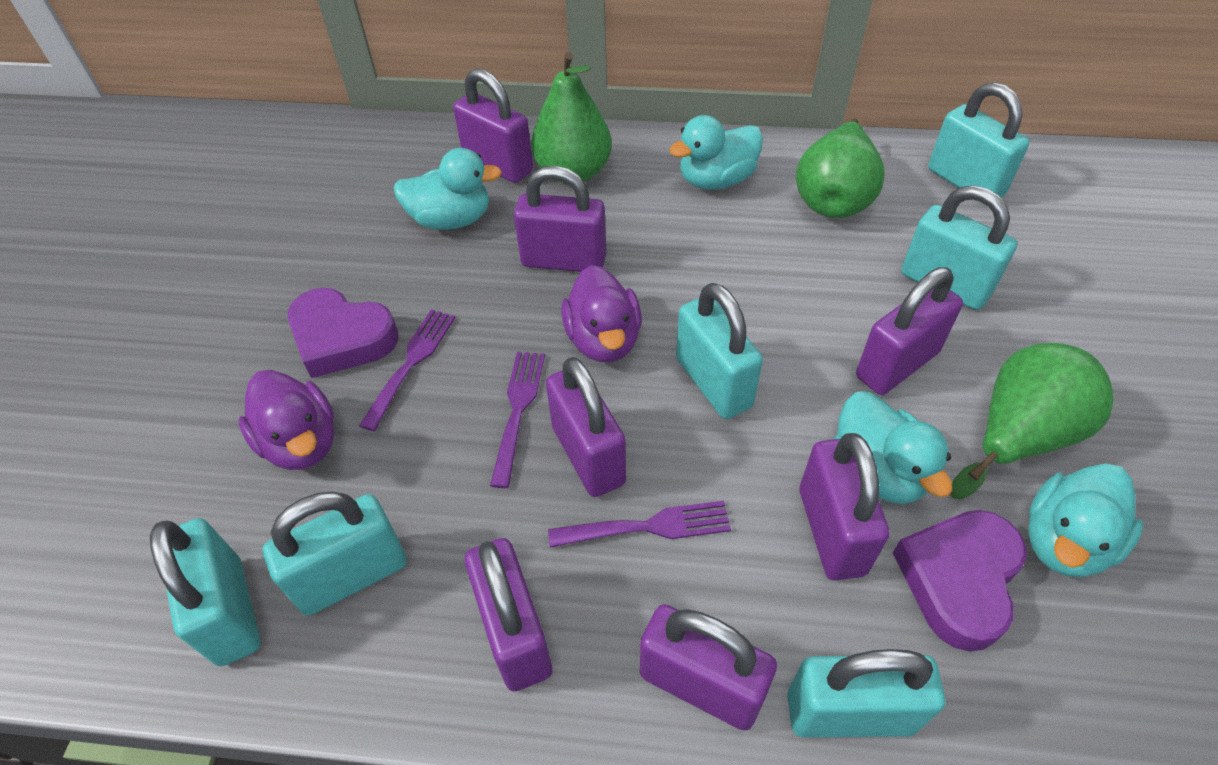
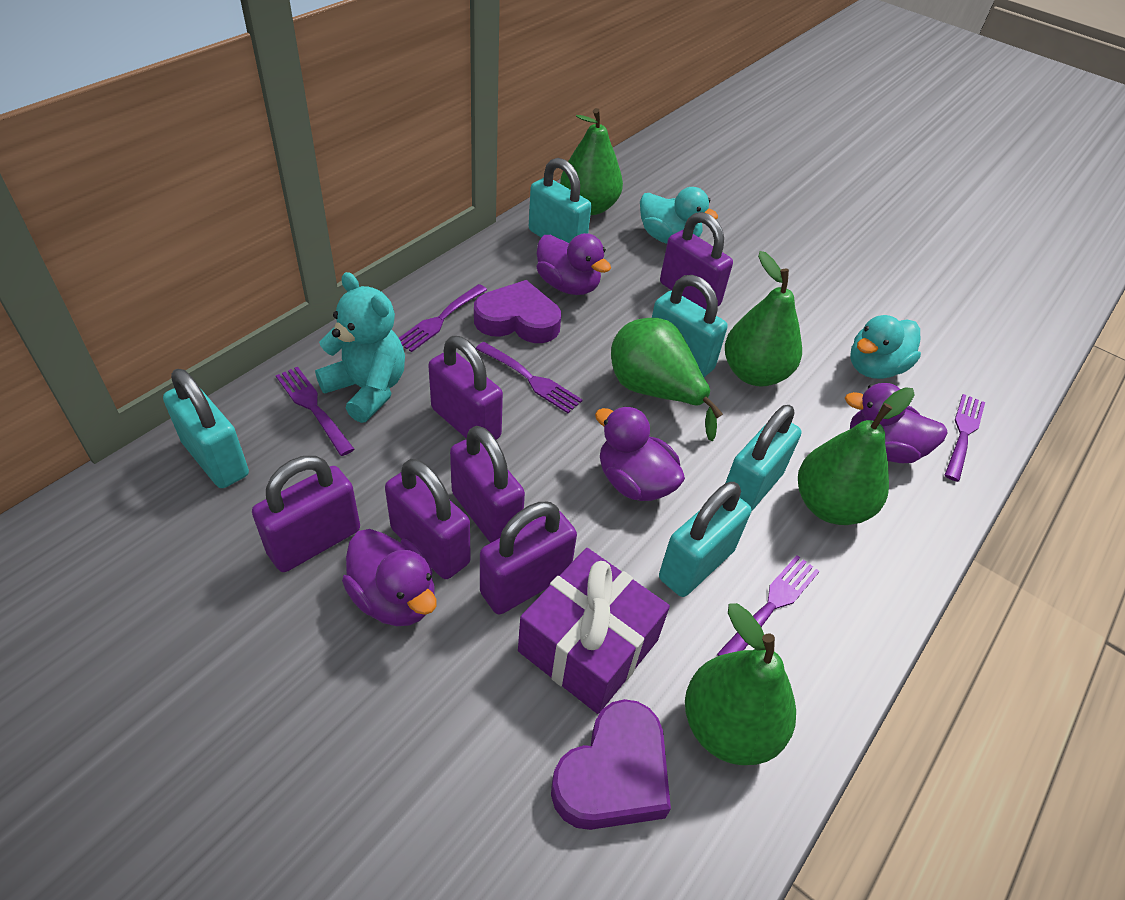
green pear: 3 -> 5
purple duck: 2 -> 4
purple fork: 3 -> 5
purple gift: 0 -> 1
purple padlock: 7 -> 6
turquoise duck: 4 -> 2
turquoise padlock: 6 -> 5
turquoise teddy bear: 0 -> 1

